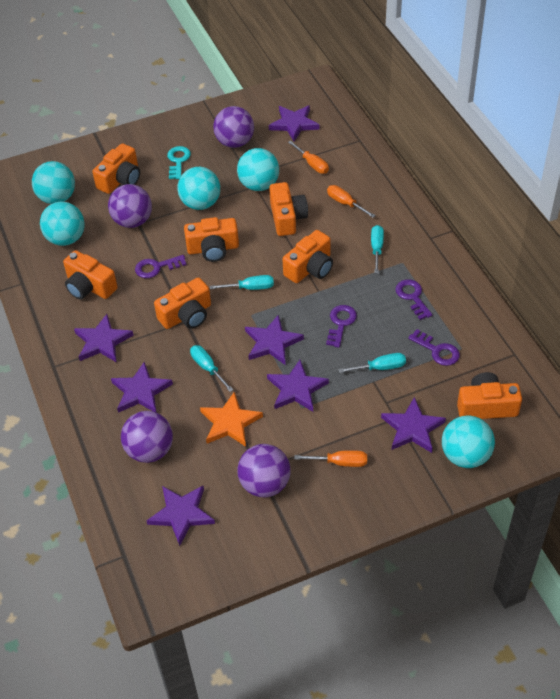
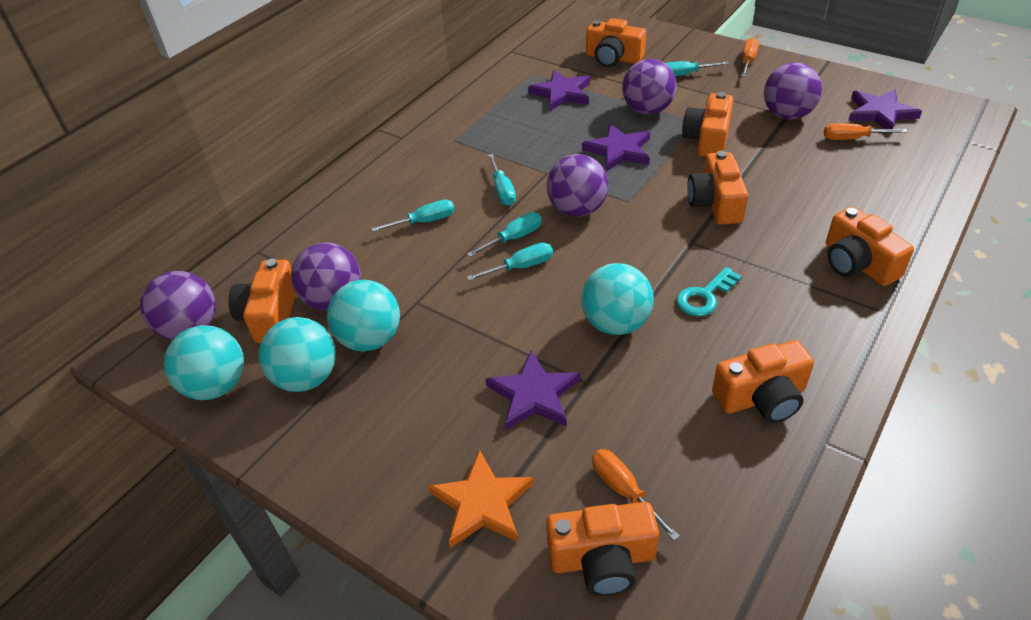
purple ball: 4 -> 5
purple key: 4 -> 0
purple star: 7 -> 4
turquoise ball: 5 -> 4
turquoise screwdriver: 4 -> 5

